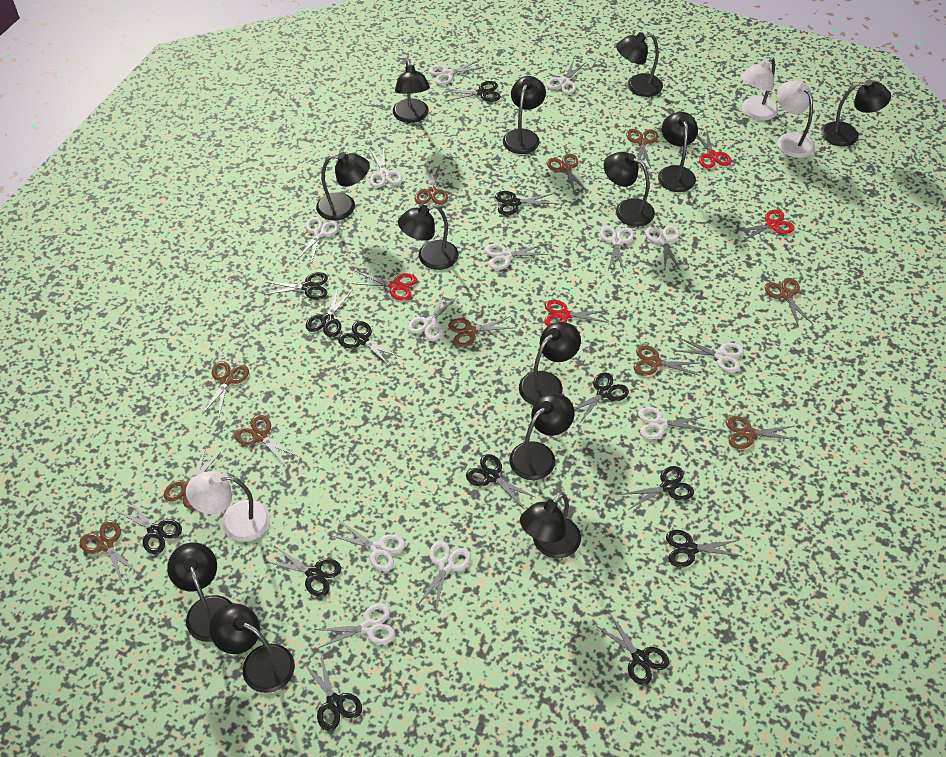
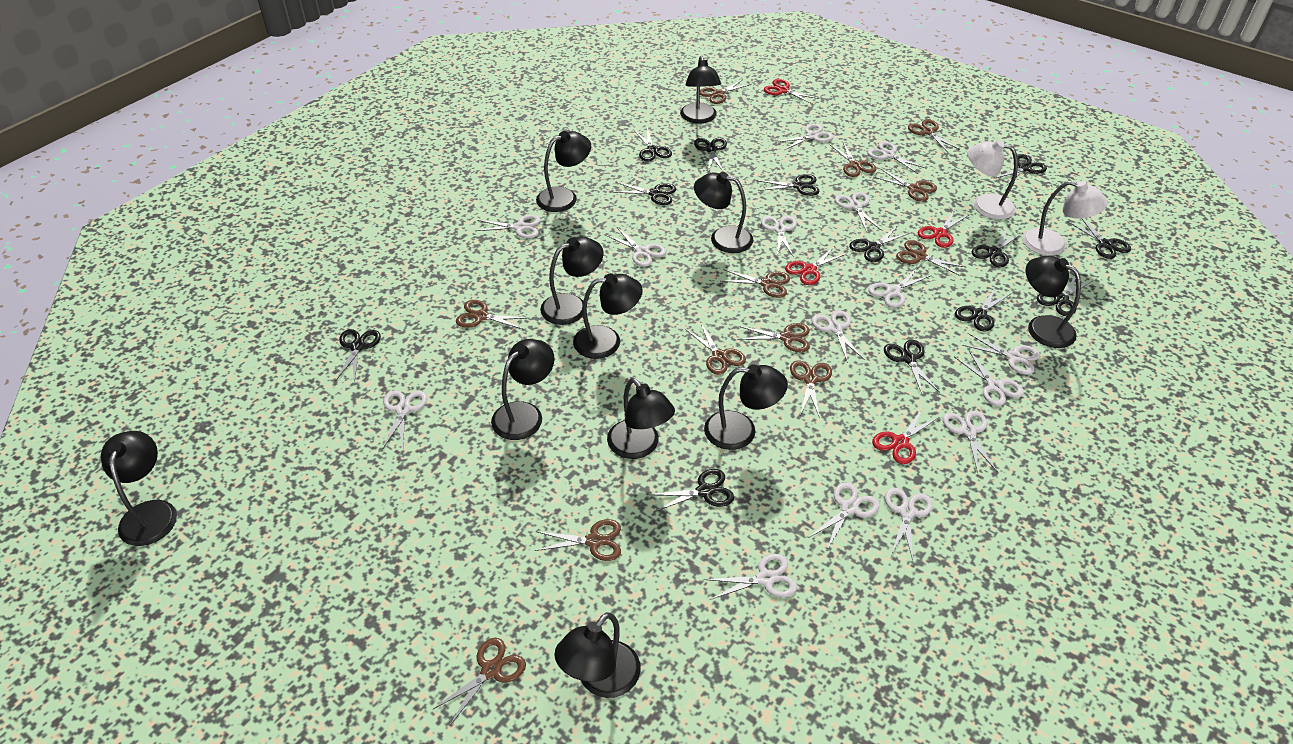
black lamp: 13 -> 11
brown scissors: 11 -> 12
white lamp: 3 -> 2
white scissors: 13 -> 15

